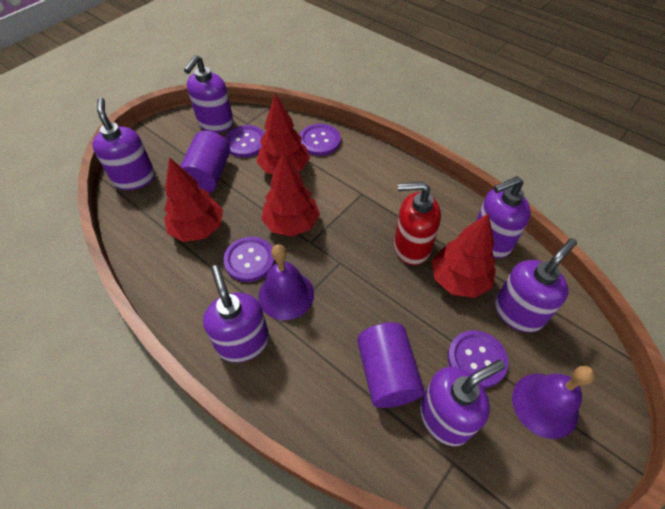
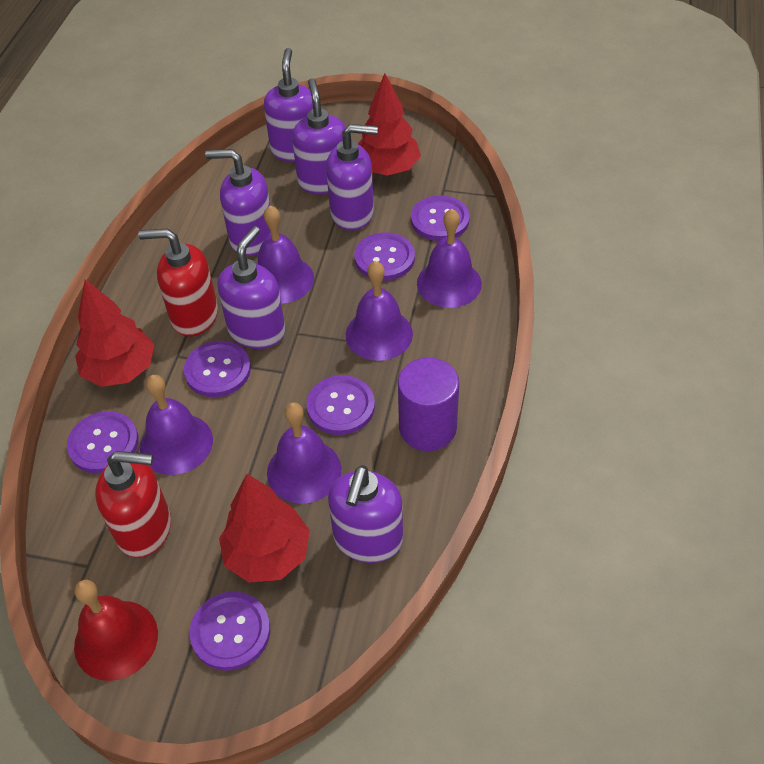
purple bell: 2 -> 5
purple button: 4 -> 6
purple cylinder: 2 -> 1
red bell: 0 -> 1
red soap dispenser: 1 -> 2
red tree: 4 -> 3

